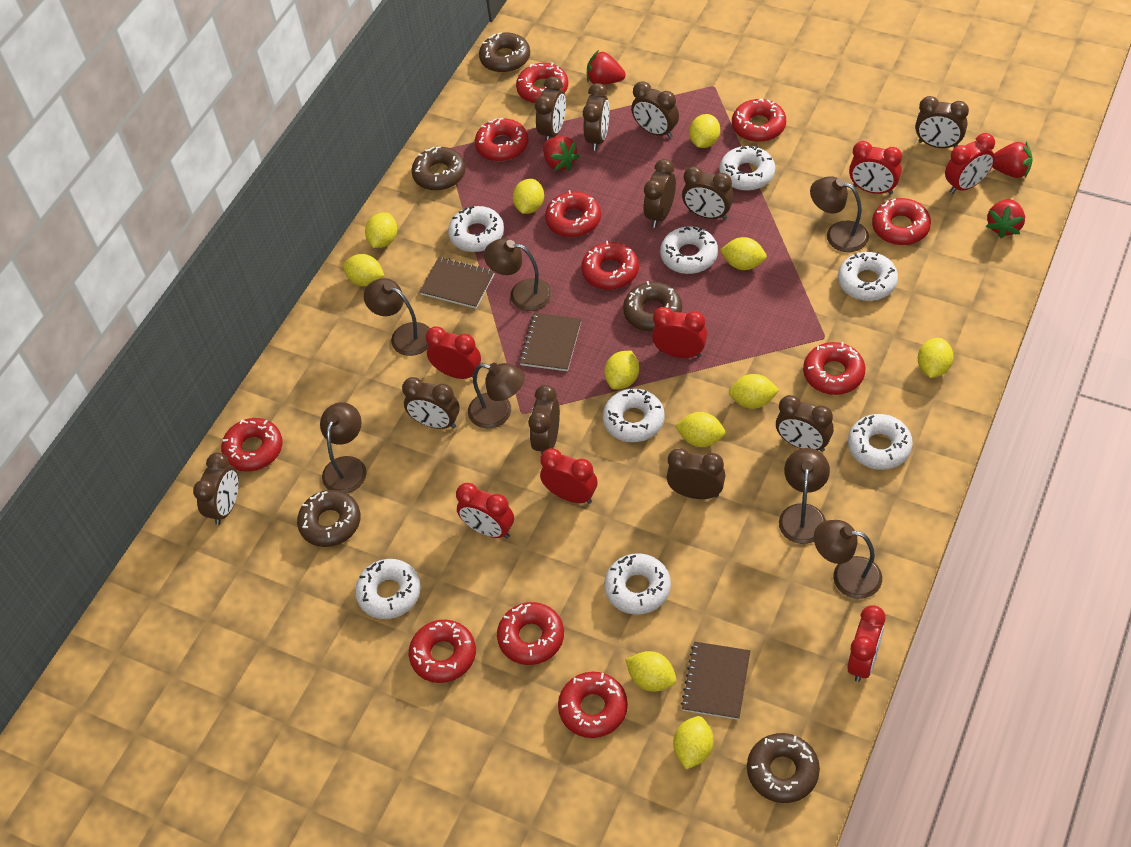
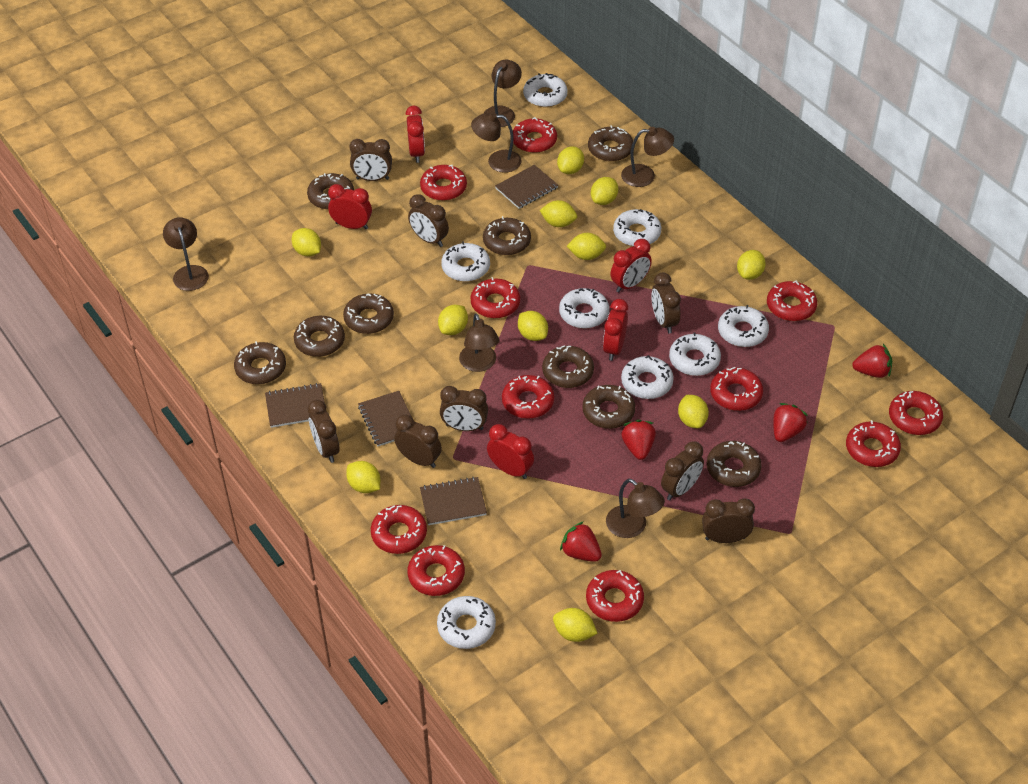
brown clock: 11 -> 8
brown donut: 5 -> 9
brown lamp: 7 -> 6
brown notebook: 3 -> 4
red clock: 7 -> 5

